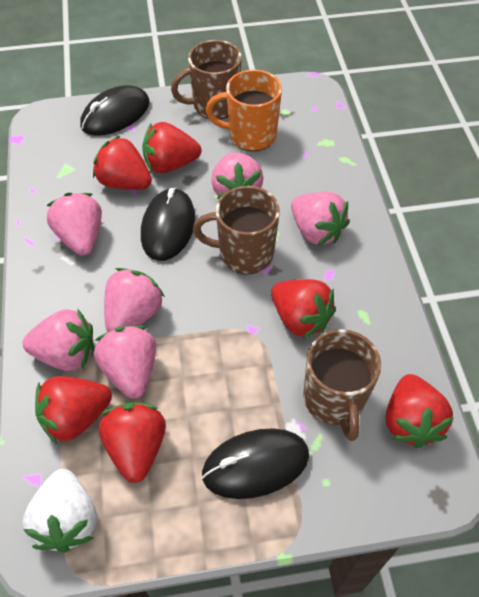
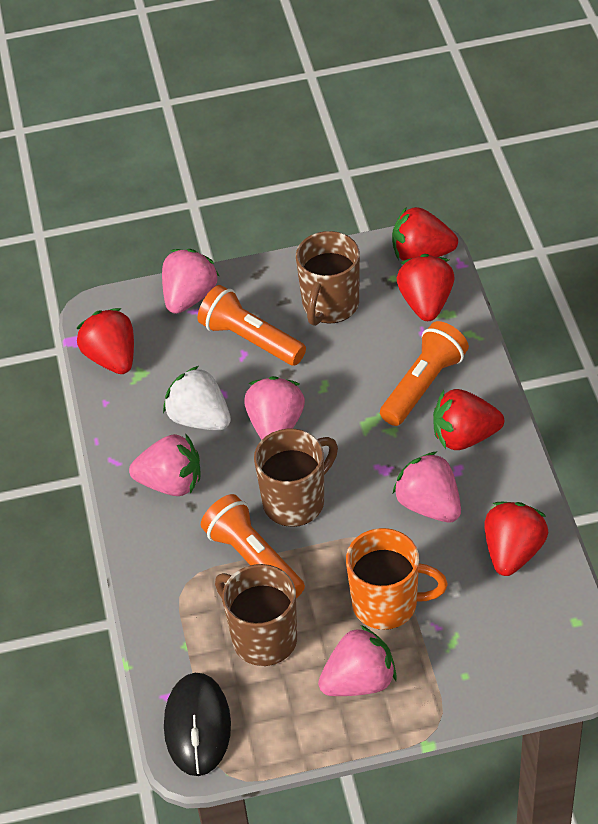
black mouse: 3 -> 1
orange flashlight: 0 -> 3
pink strawberry: 6 -> 5
red strawberry: 6 -> 5

